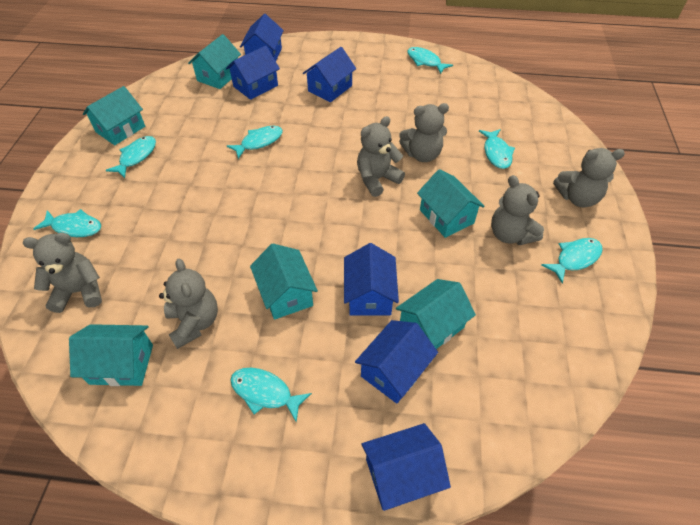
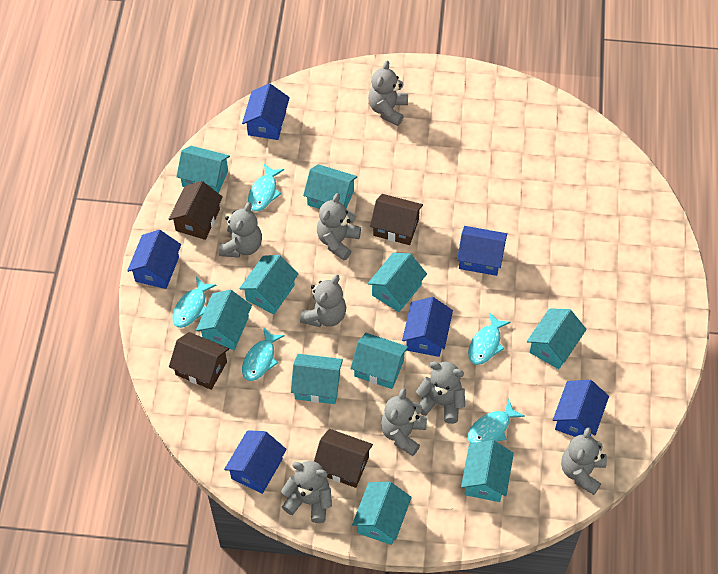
brown house: 0 -> 4
grey teddy bear: 6 -> 8
turquoise fish: 7 -> 5
turquoise house: 6 -> 10

